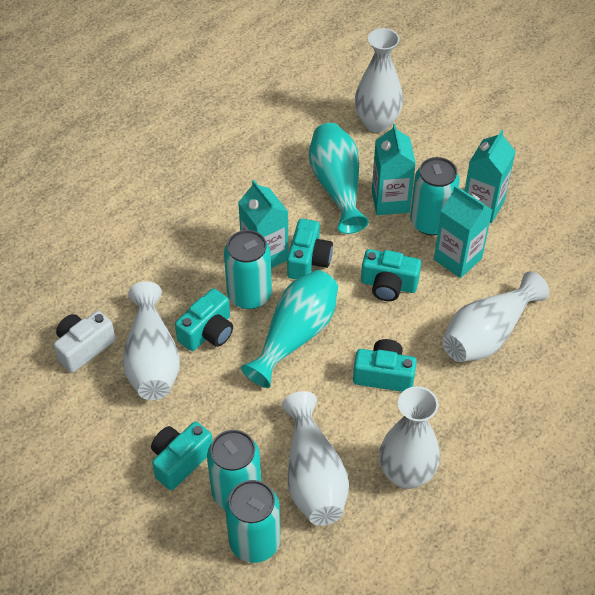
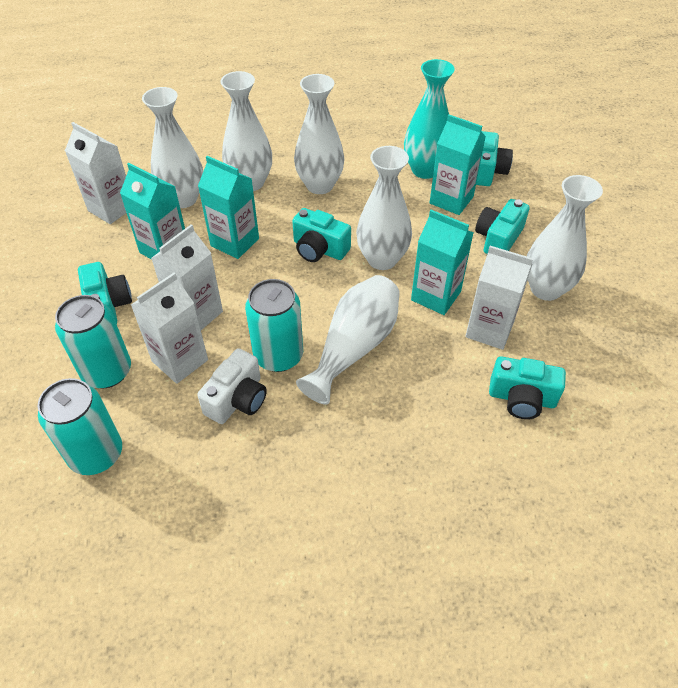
turquoise can: 4 -> 3
turquoise vase: 2 -> 1
white carton: 0 -> 4
white vase: 5 -> 6

